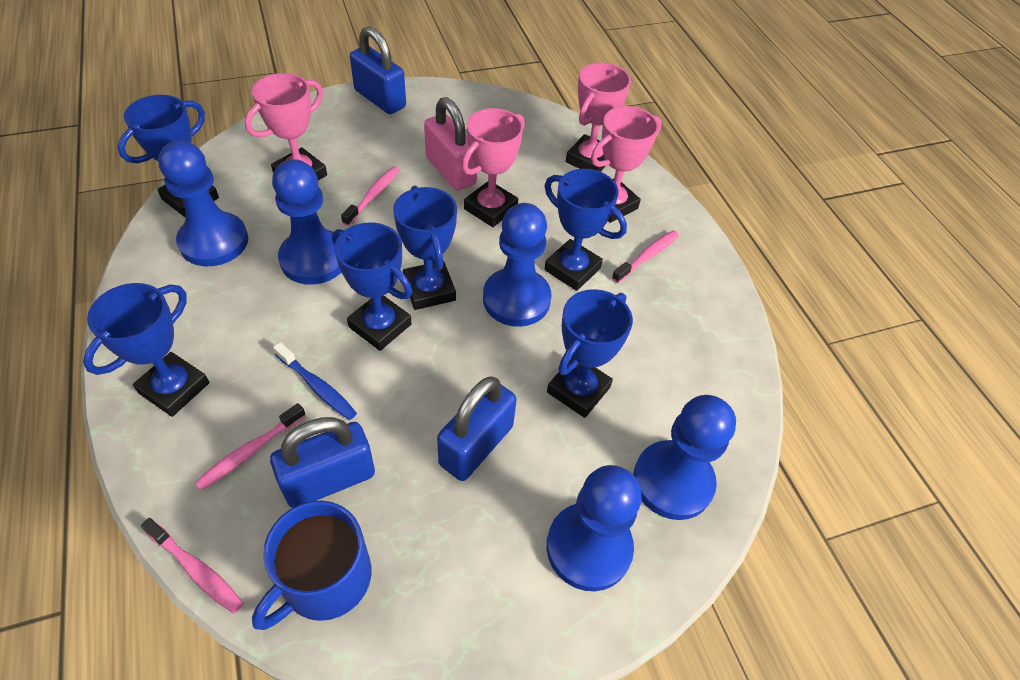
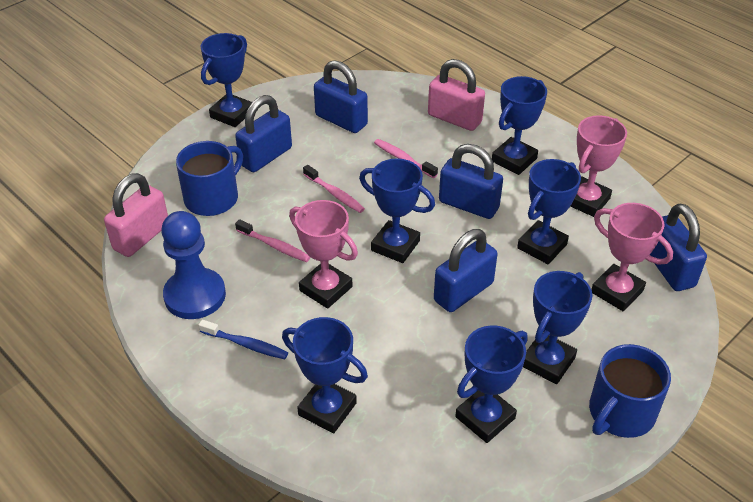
blue mug: 1 -> 2
blue padlock: 3 -> 5
blue pawn: 5 -> 1
blue trophy: 6 -> 7
pink padlock: 1 -> 2
pink toothbrush: 4 -> 3
pink trophy: 4 -> 3

